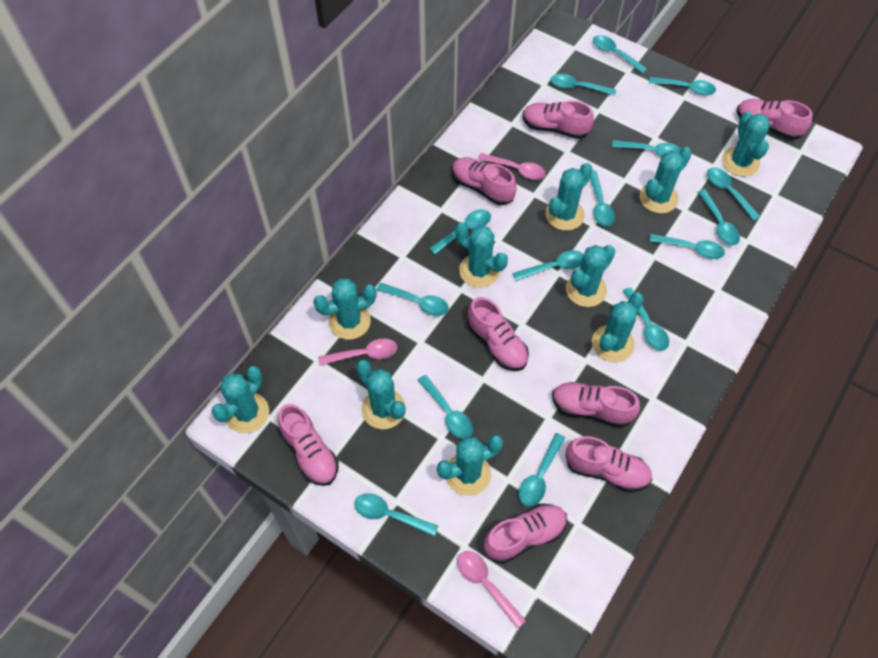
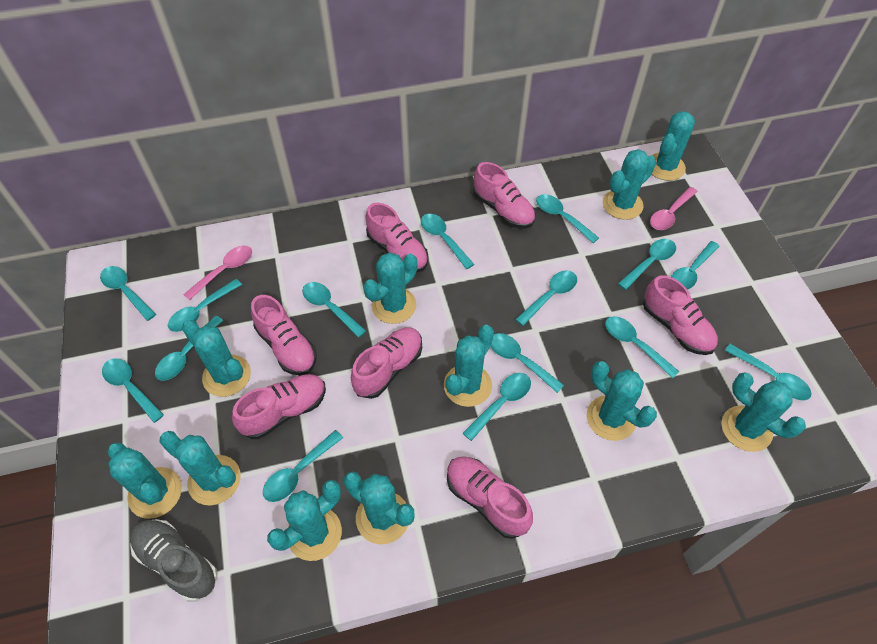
grey shoe: 0 -> 1
pink shoe: 8 -> 7
pink spoon: 3 -> 2
turquoise cactus: 10 -> 11

